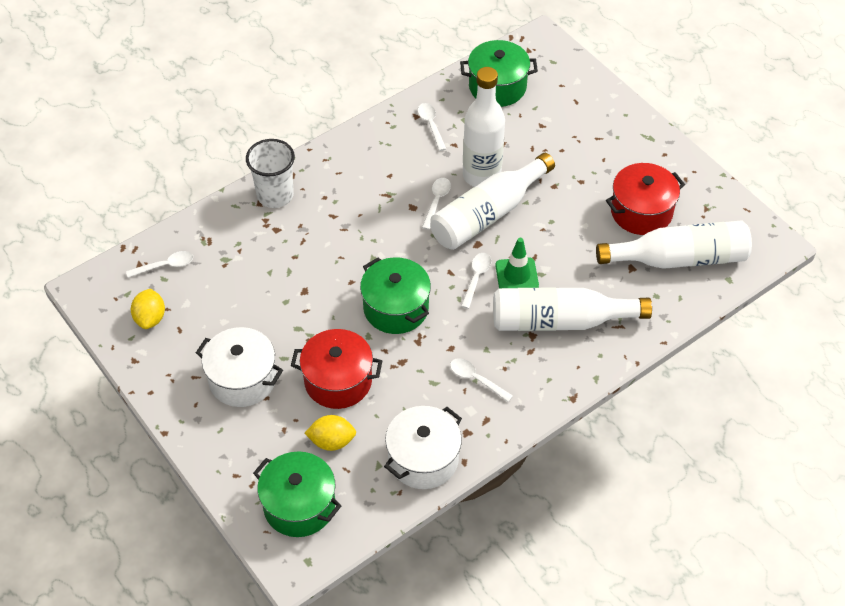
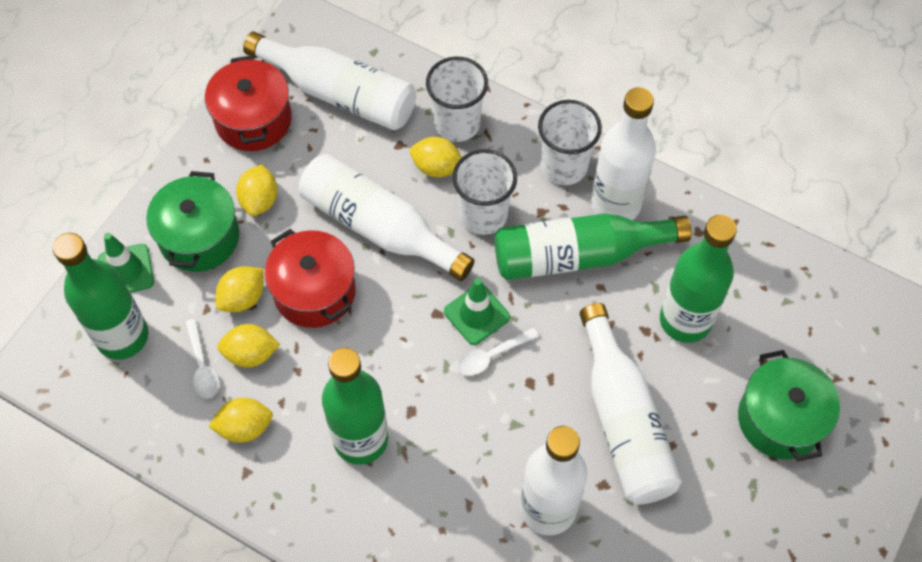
green bottle: 0 -> 4
green pot: 3 -> 2
green traffic cone: 1 -> 2
white bottle: 4 -> 5
white cup: 1 -> 3
white pot: 2 -> 0
white spoon: 5 -> 2
yellow lemon: 2 -> 5

